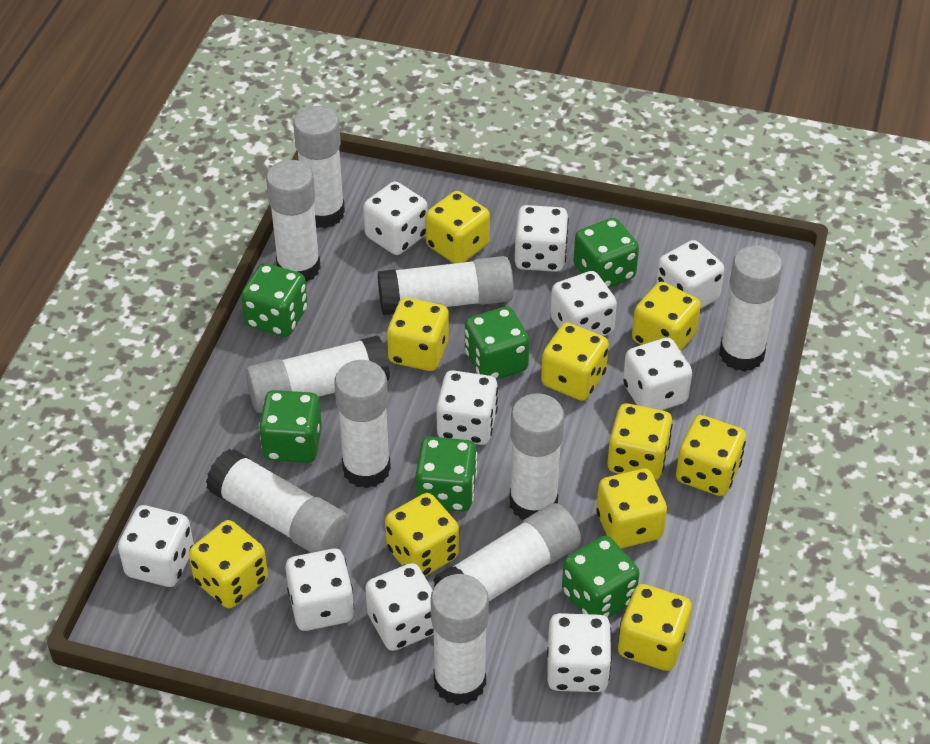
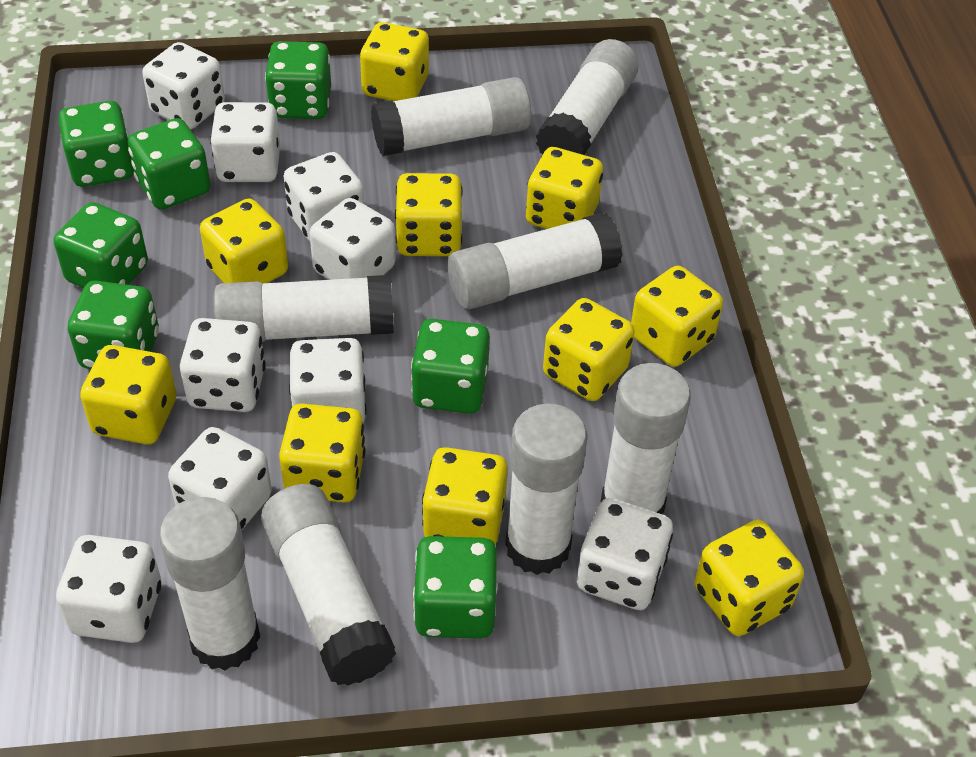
green dice: 6 -> 7
white dice: 10 -> 9
white glue stick: 10 -> 8

